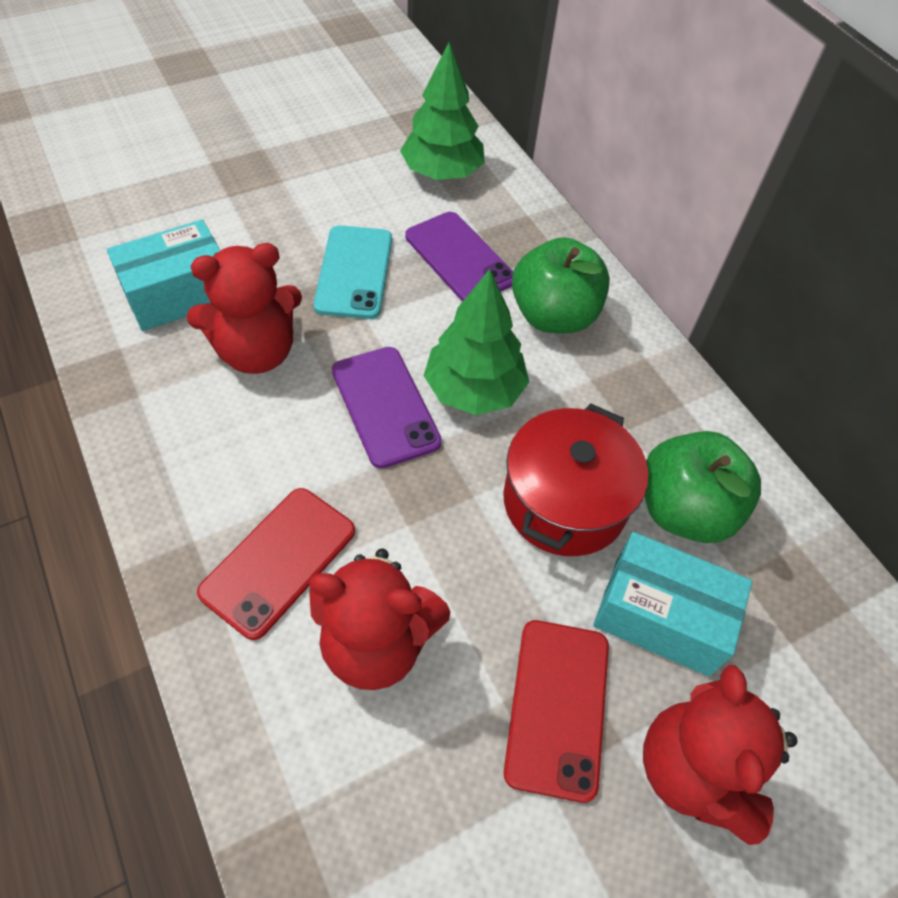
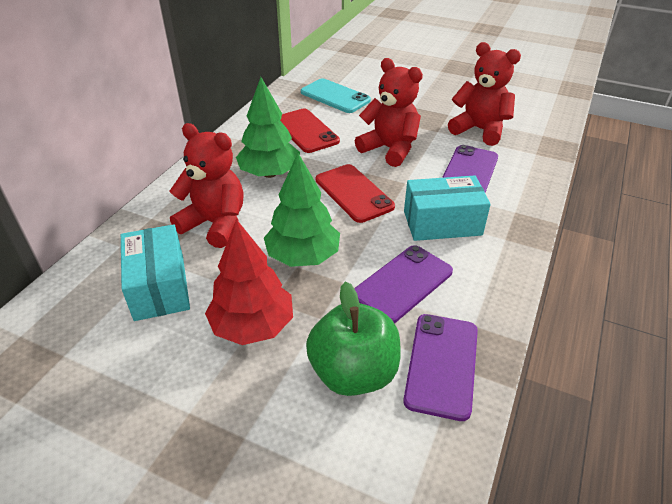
green apple: 2 -> 1
purple phone: 2 -> 3
red pot: 1 -> 0
red tree: 0 -> 1

